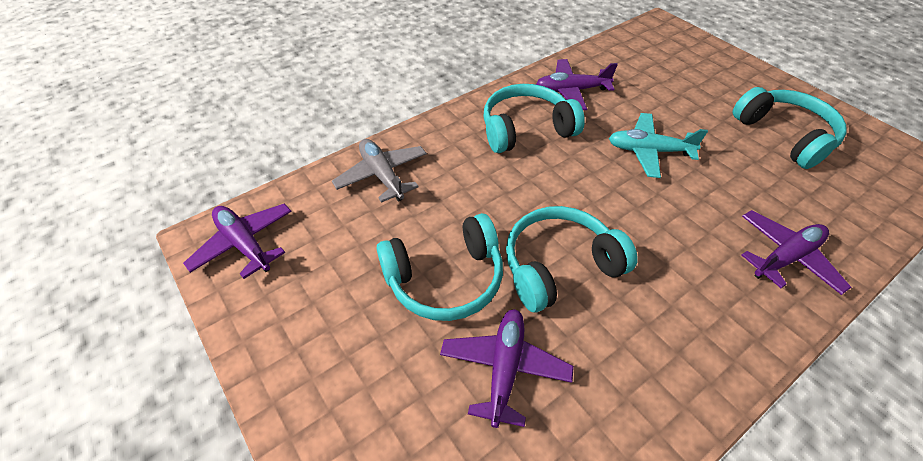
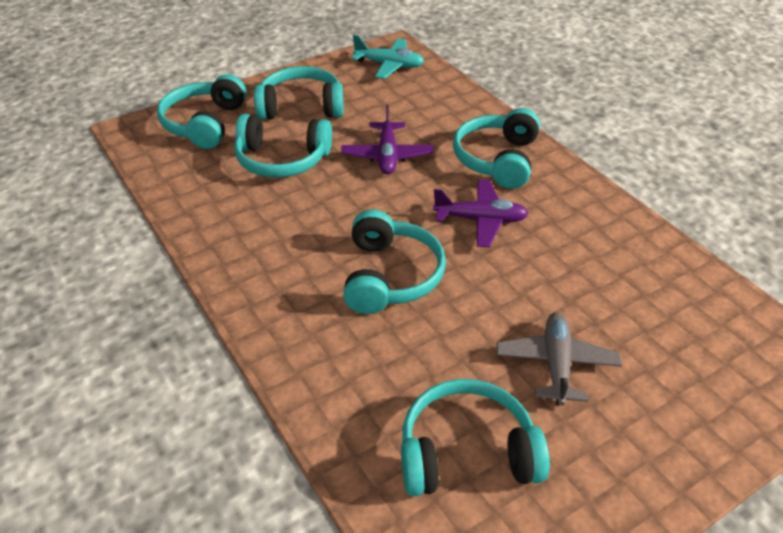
purple plane: 4 -> 2
turquoise headphones: 4 -> 6

